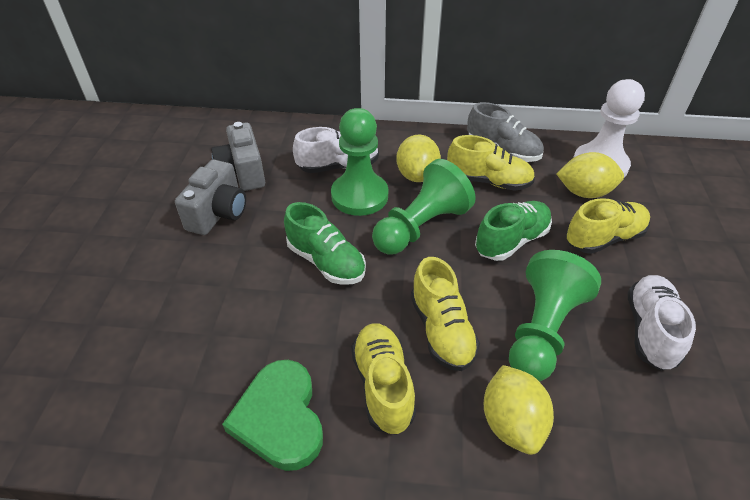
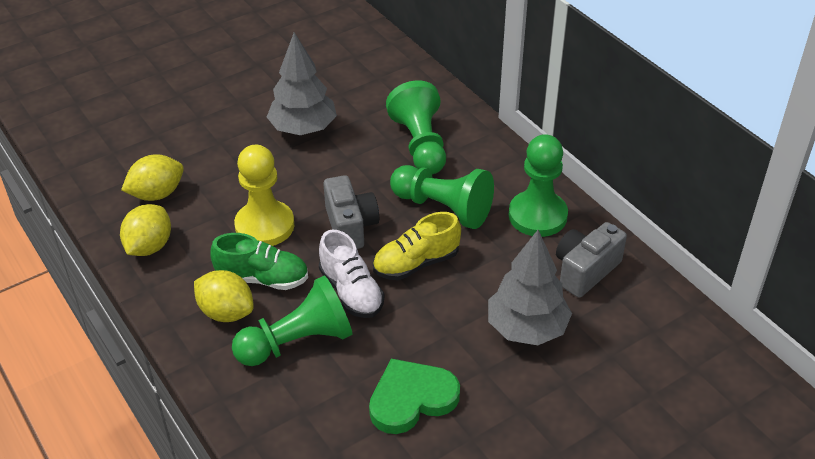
green pawn: 3 -> 4
green shoe: 2 -> 1
grey shoe: 1 -> 0
grey tree: 0 -> 2
white pawn: 1 -> 0
white shoe: 2 -> 1
yellow pawn: 0 -> 1
yellow shoe: 4 -> 1

